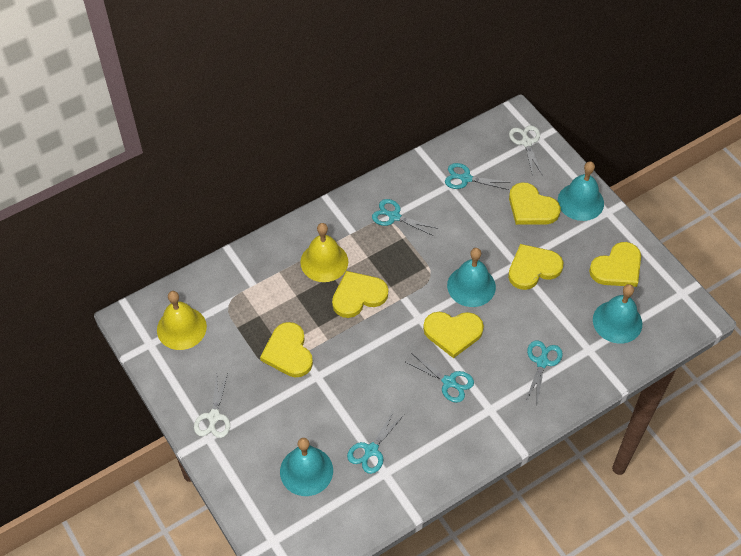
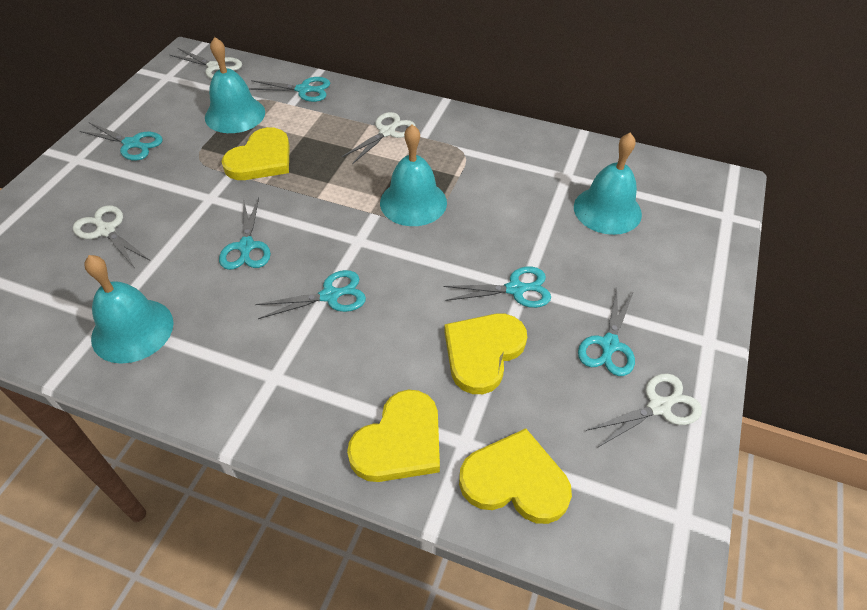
turquoise scissors: 5 -> 6
white scissors: 2 -> 4
yellow bell: 2 -> 0
yellow heart: 6 -> 4

